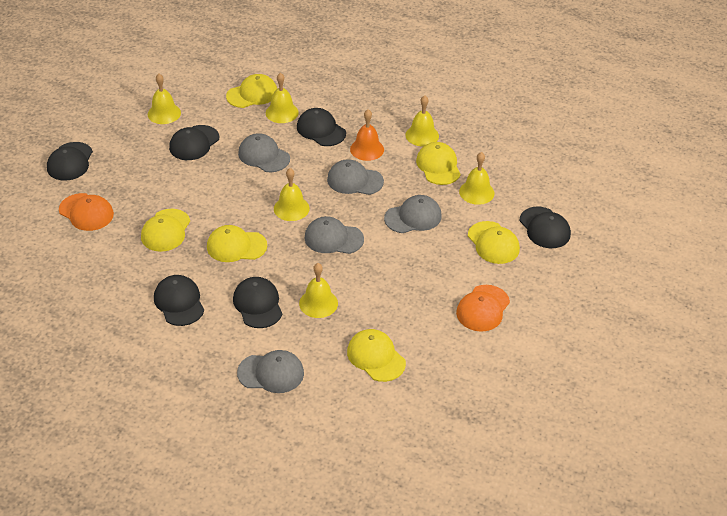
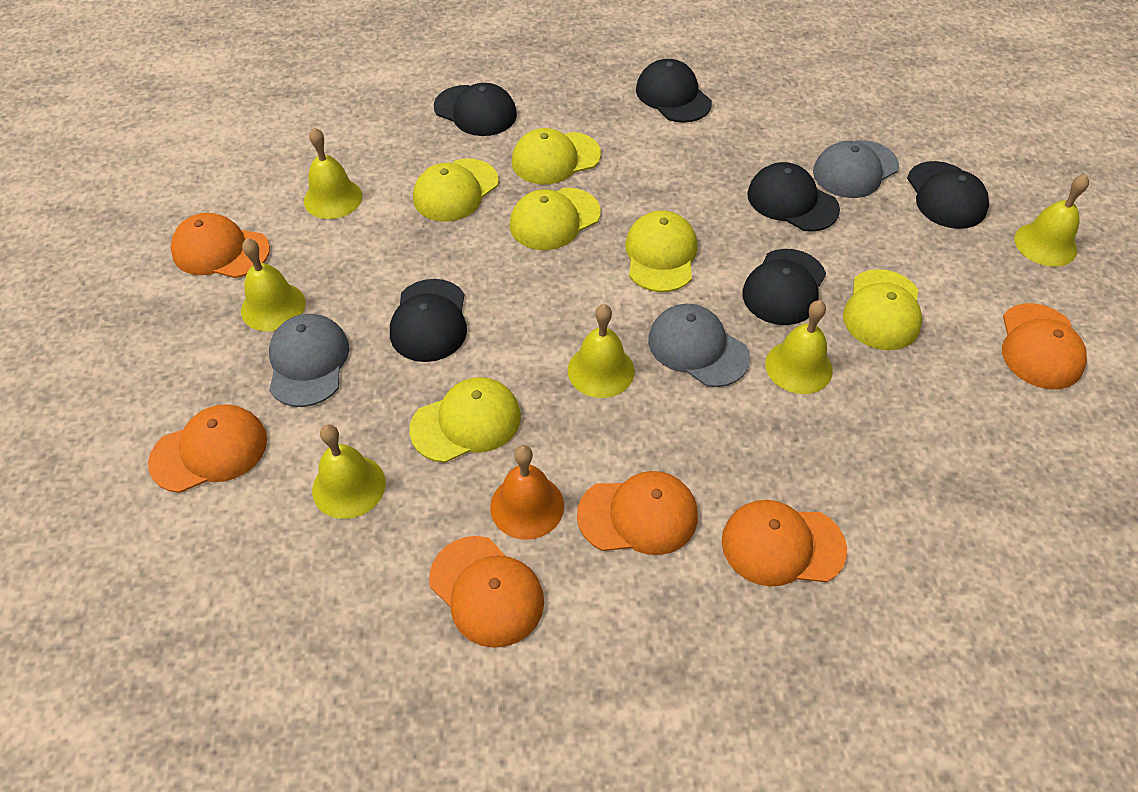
grey cap: 5 -> 3
orange cap: 2 -> 6

